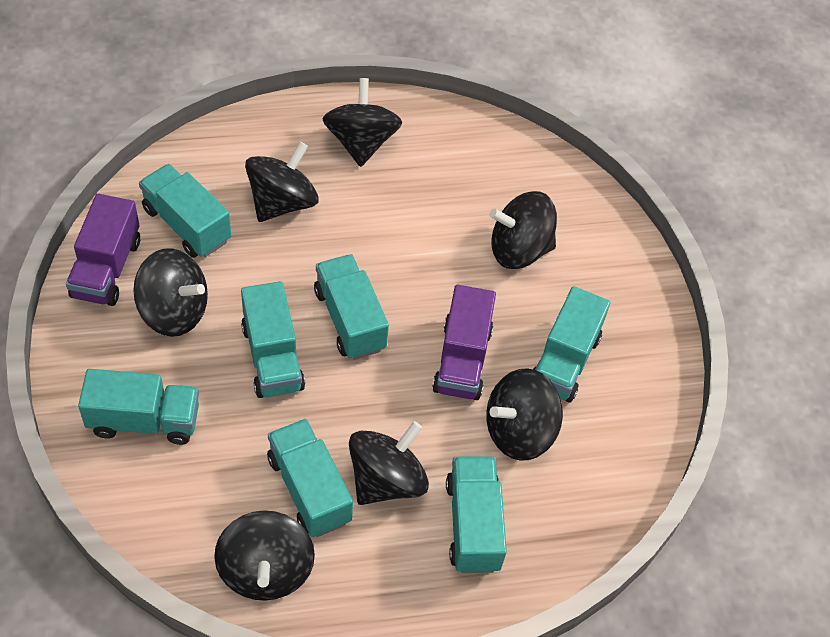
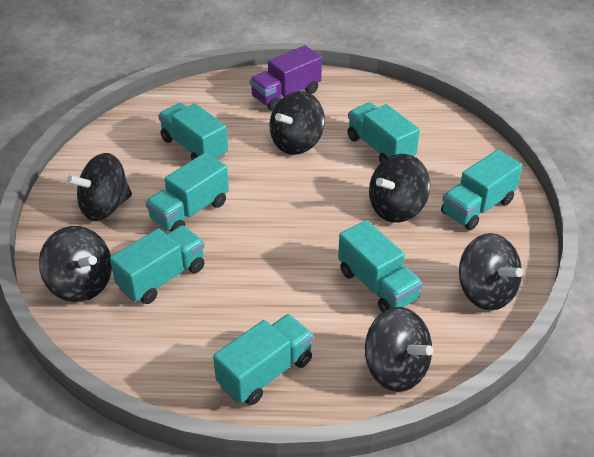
black spinning top: 7 -> 6
purple truck: 2 -> 1

